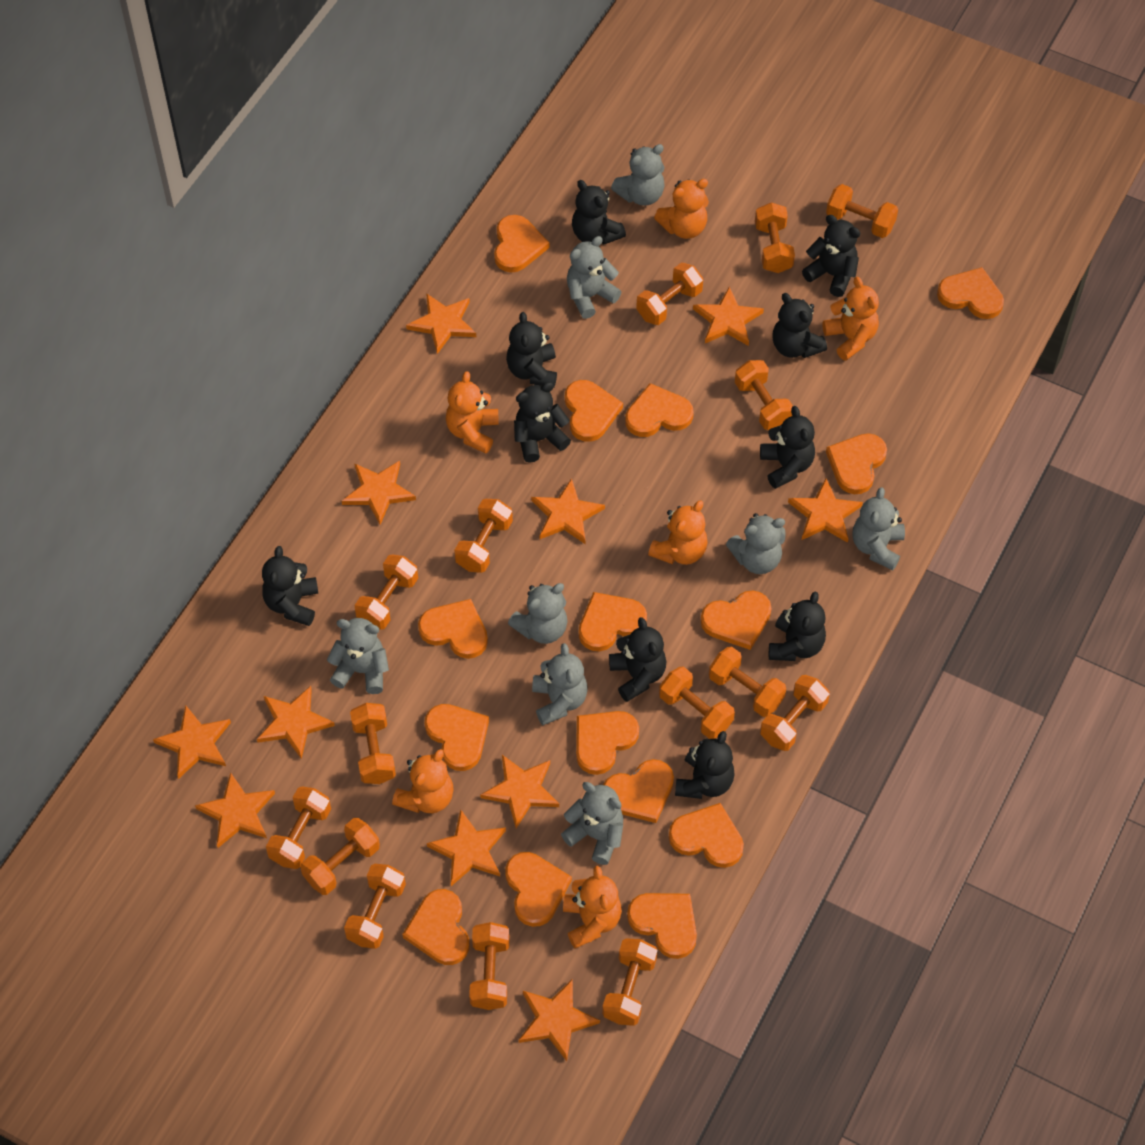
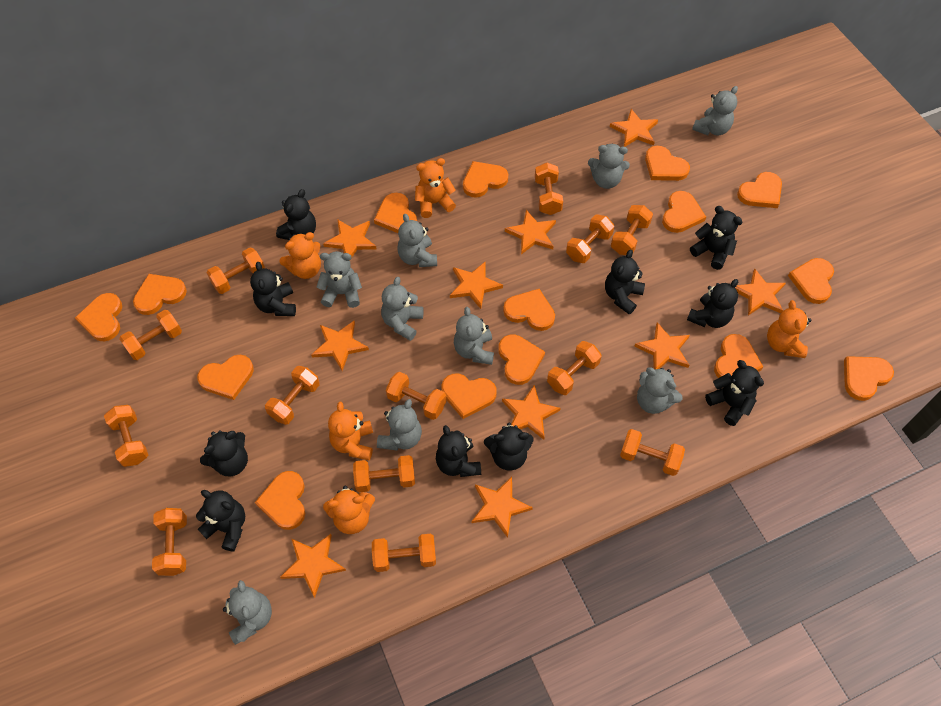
grey teddy bear: 8 -> 9
orange dumbbell: 15 -> 13
orange star: 11 -> 10
orange teddy bear: 6 -> 5

